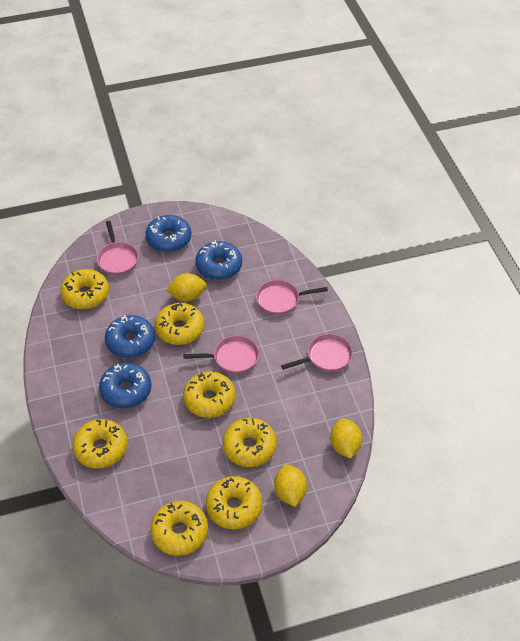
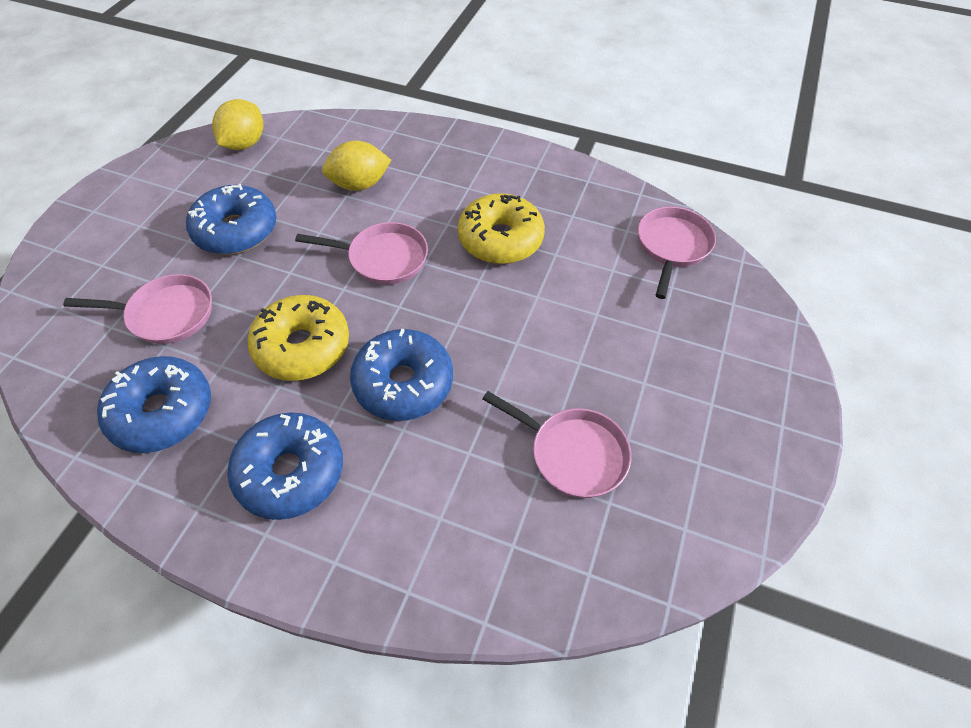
yellow donut: 7 -> 2
yellow lemon: 3 -> 2

